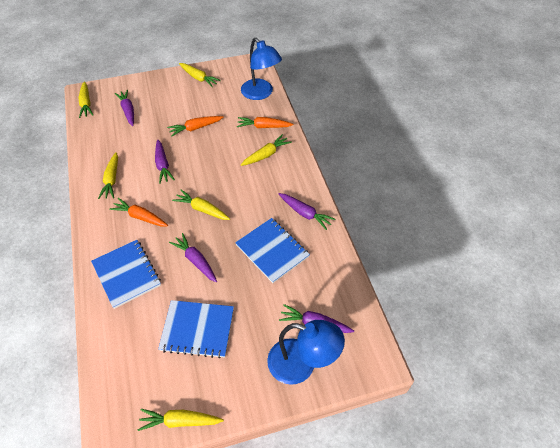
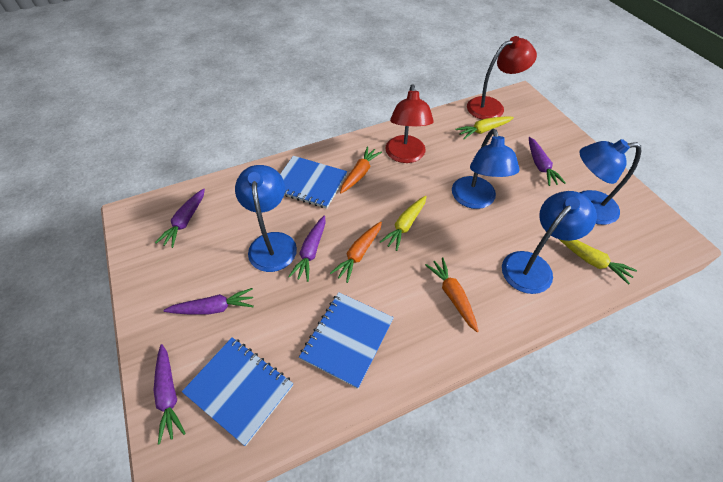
blue lamp: 2 -> 4
red lamp: 0 -> 2
yellow carrot: 6 -> 3

